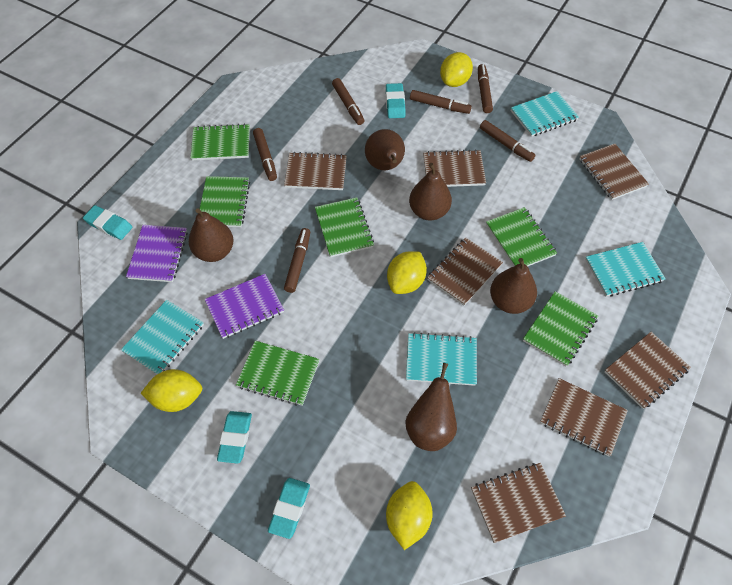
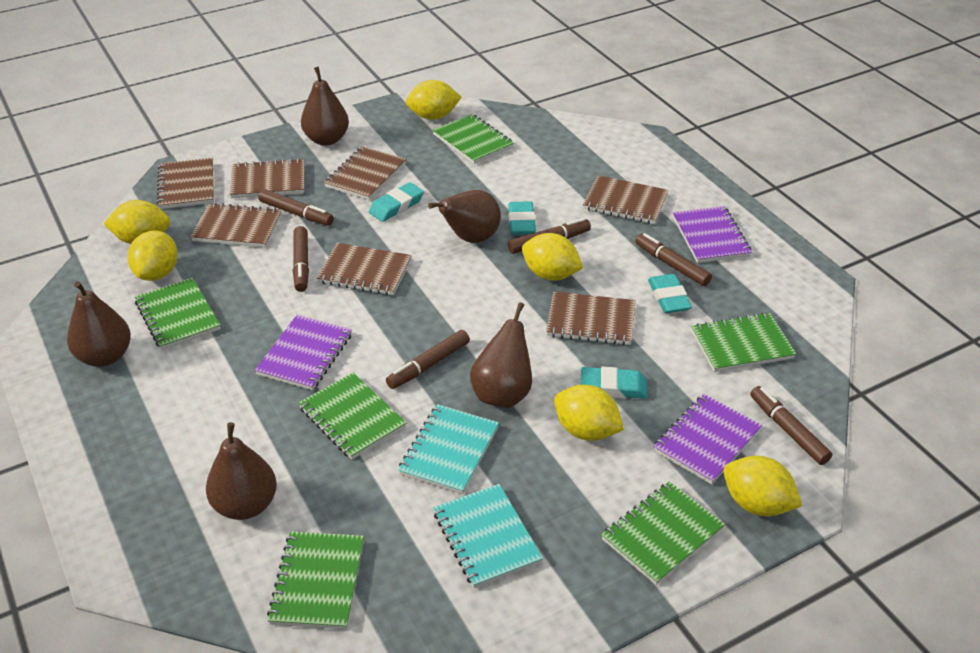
purple notebook: 2 -> 3
turquoise notebook: 4 -> 2
yellow lemon: 4 -> 6

